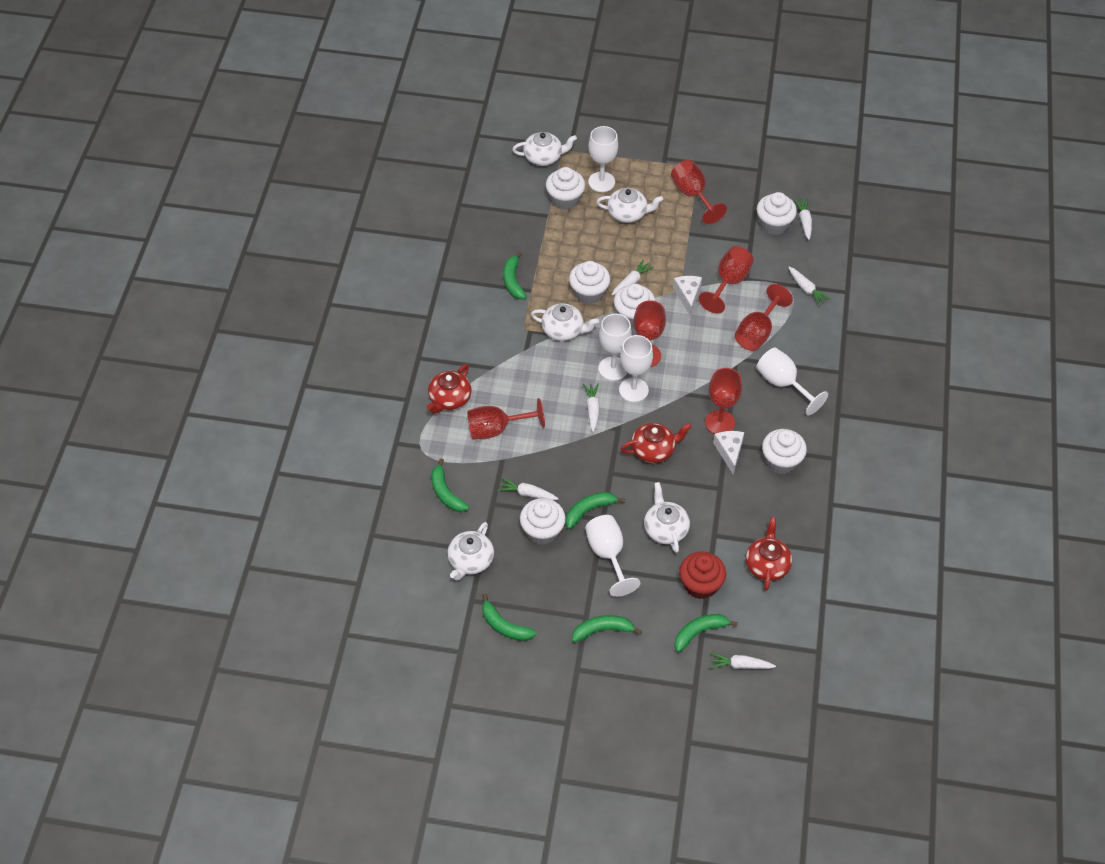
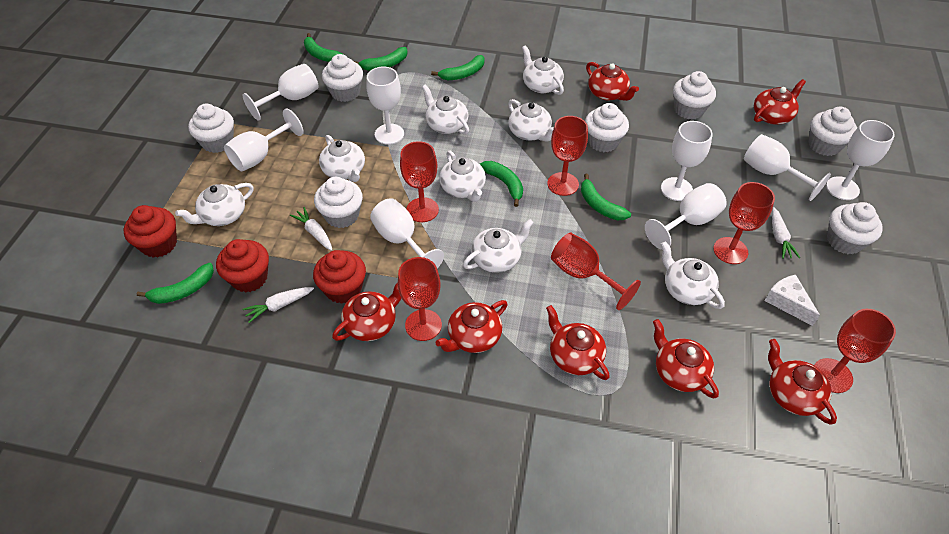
red cupcake: 1 -> 3
red teapot: 3 -> 7
white carrot: 6 -> 3
white cheese: 2 -> 1
white cupcake: 6 -> 7
white goblet: 5 -> 8
white teapot: 5 -> 8

